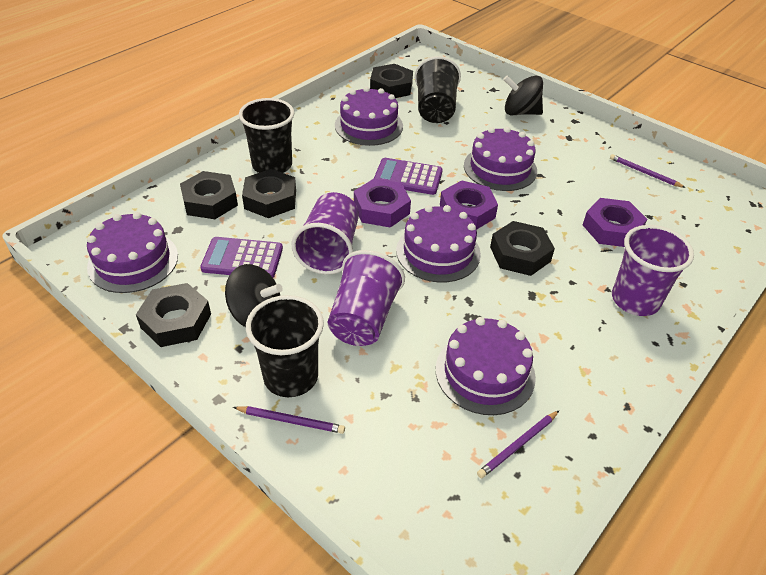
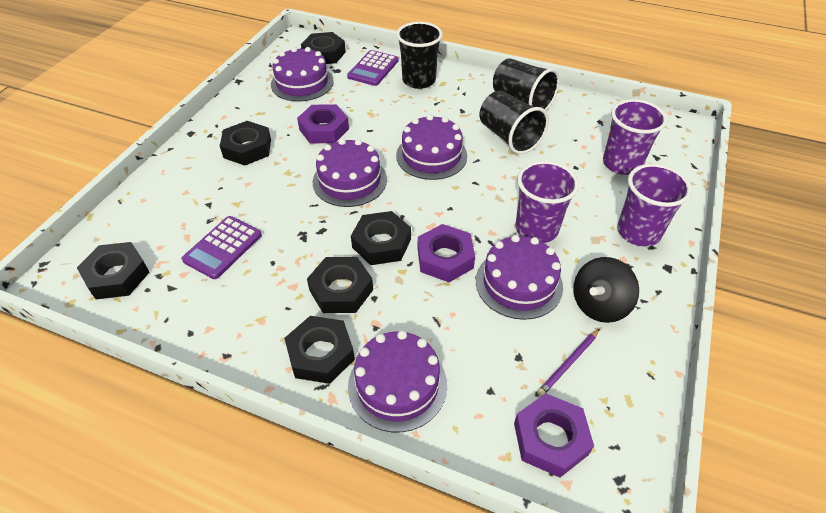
black nut: 5 -> 6
black spinning top: 2 -> 1
purple pencil: 3 -> 1

